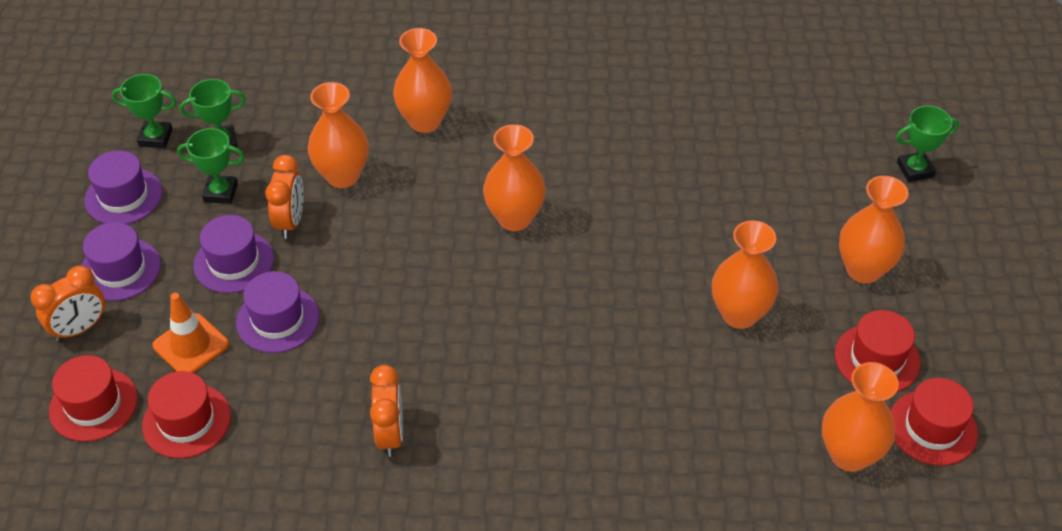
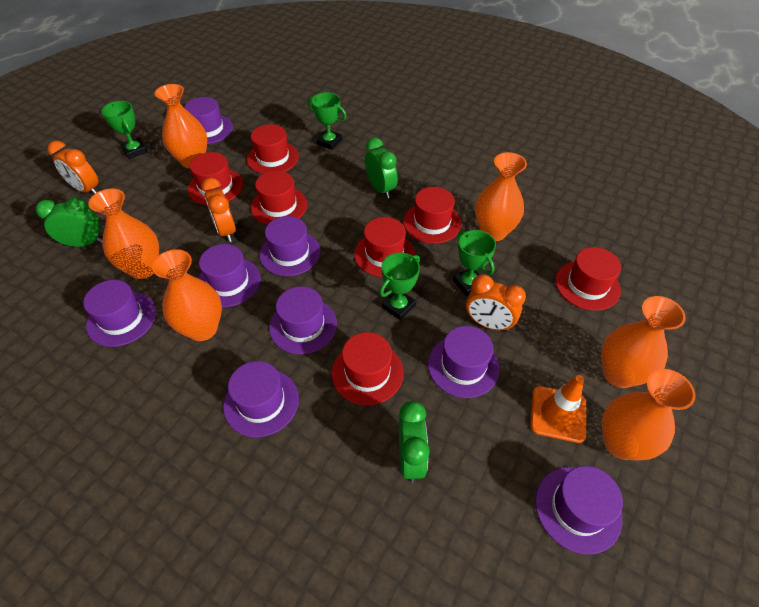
green clock: 0 -> 3
purple hat: 4 -> 8
red hat: 4 -> 7

